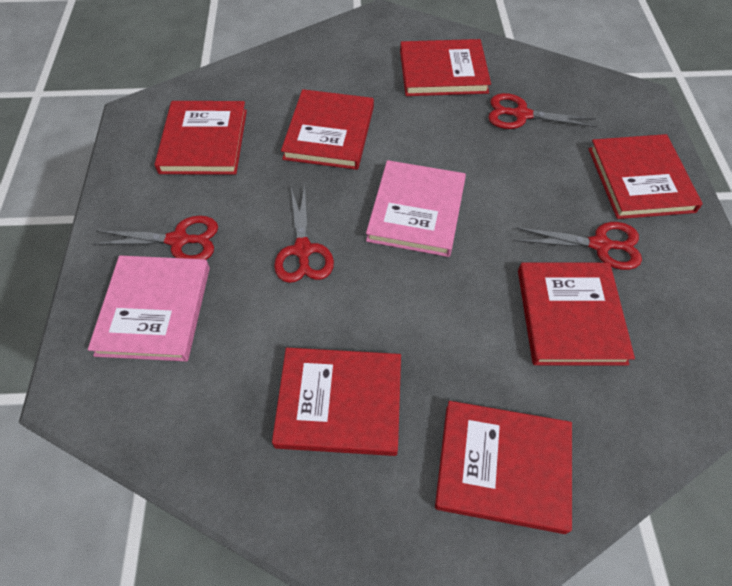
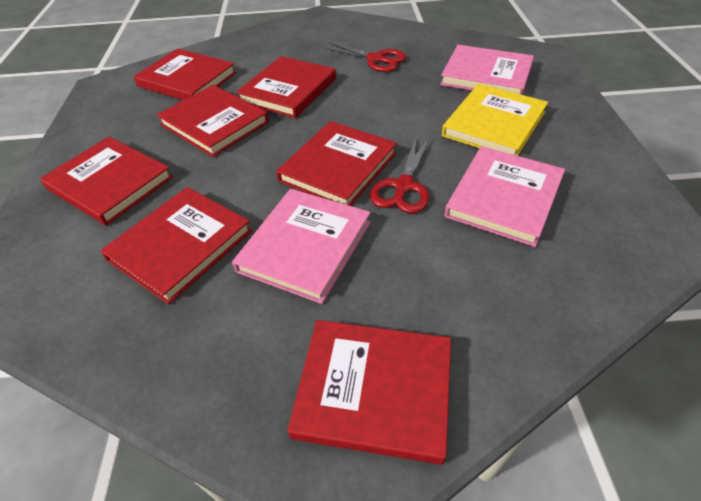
pink book: 2 -> 3
red scissors: 4 -> 2
yellow book: 0 -> 1

